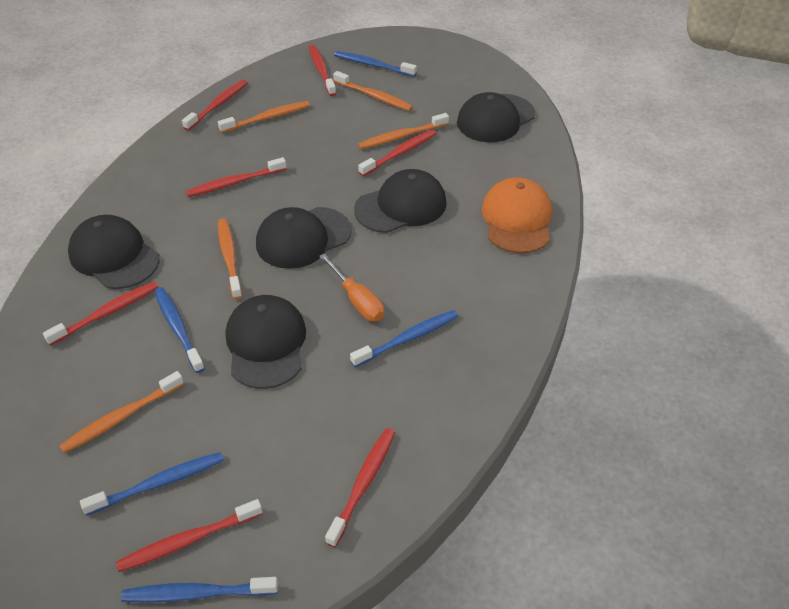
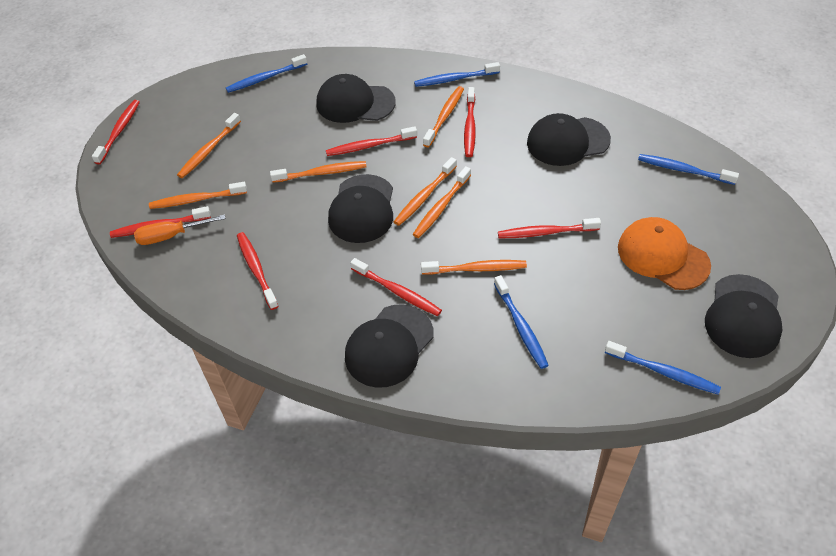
orange toothbrush: 5 -> 7

